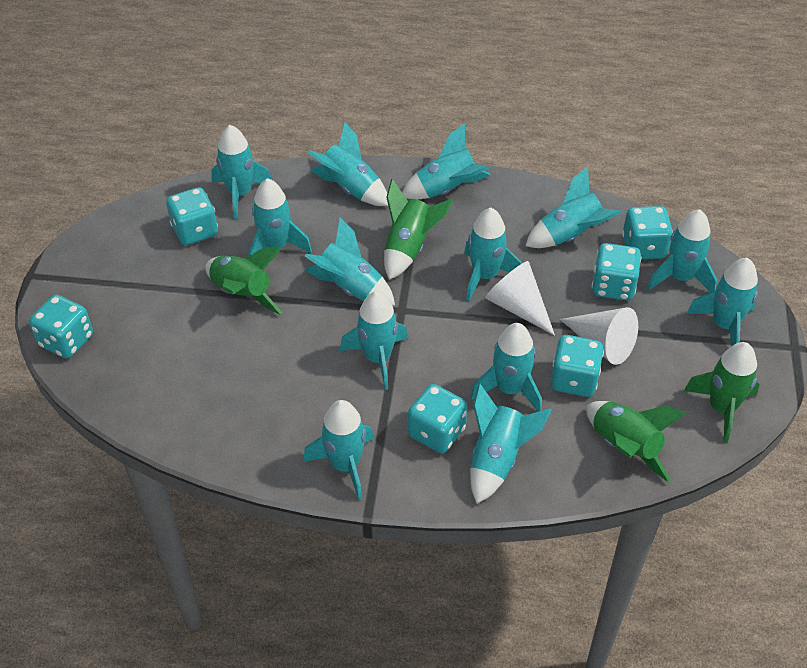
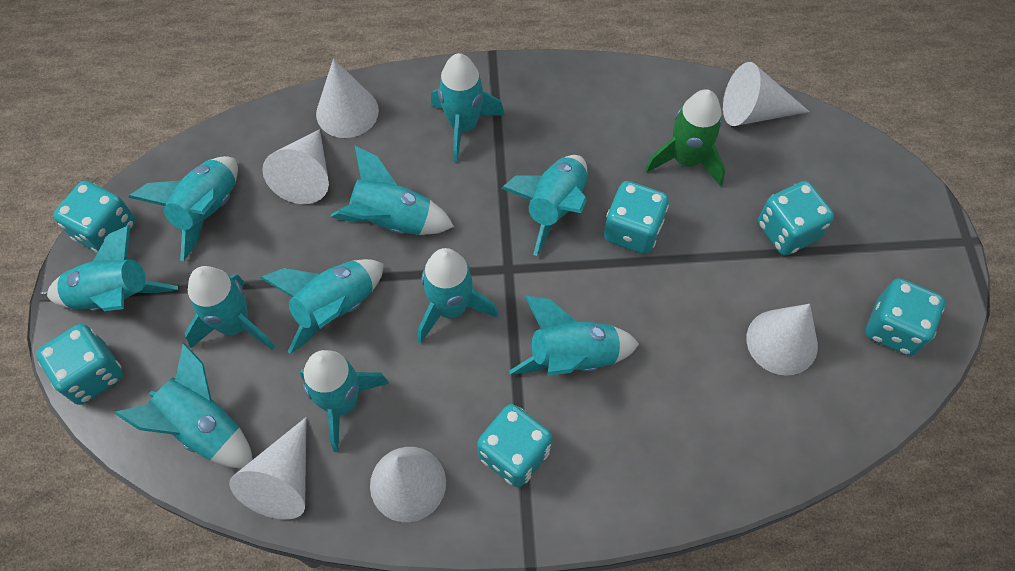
green rocket: 4 -> 1
turquoise rocket: 13 -> 11
white cone: 2 -> 6

